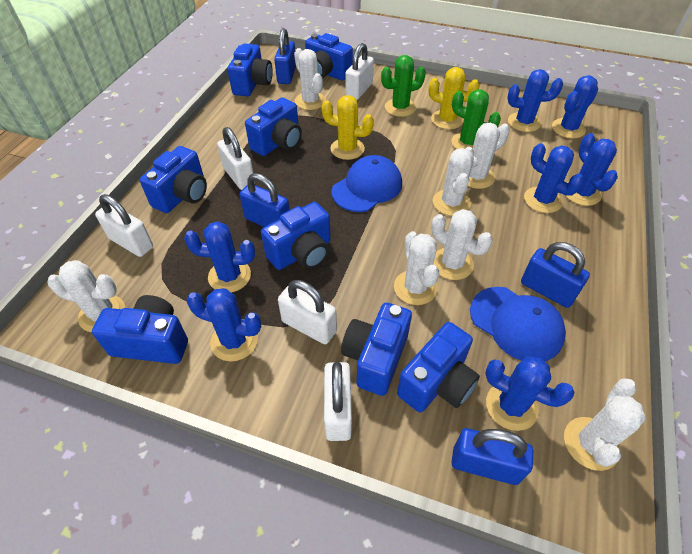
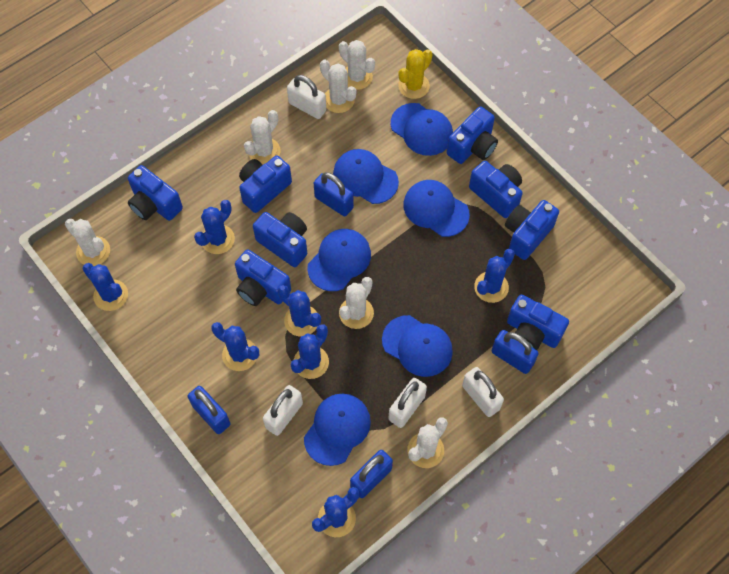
blue cap: 2 -> 6
green cactus: 2 -> 0
white cactus: 7 -> 6
white padlock: 5 -> 4
yellow cactus: 2 -> 1

